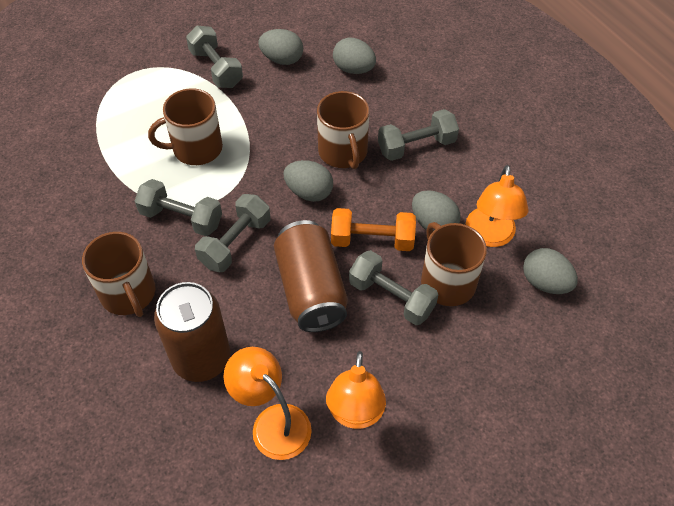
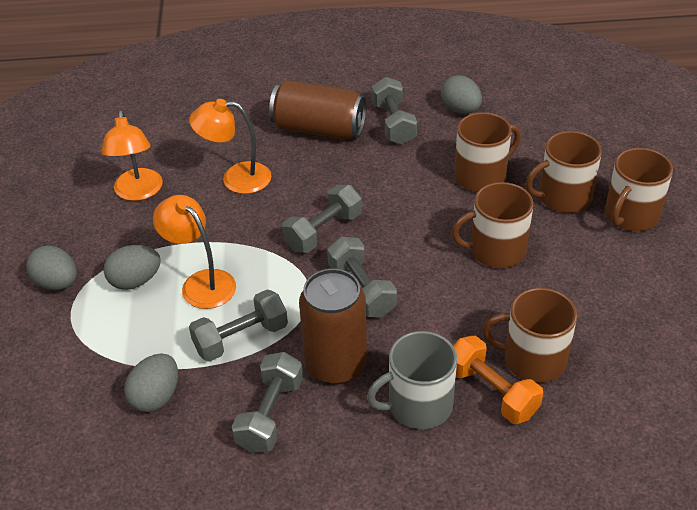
brown mug: 4 -> 5
grey egg: 5 -> 4
grey mug: 0 -> 1

